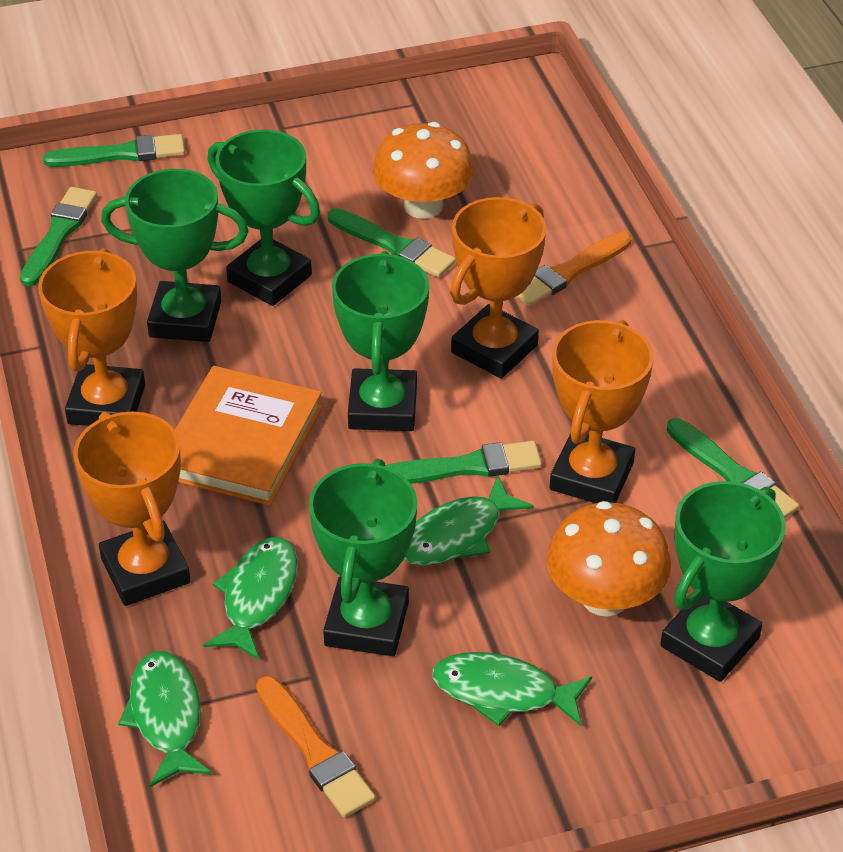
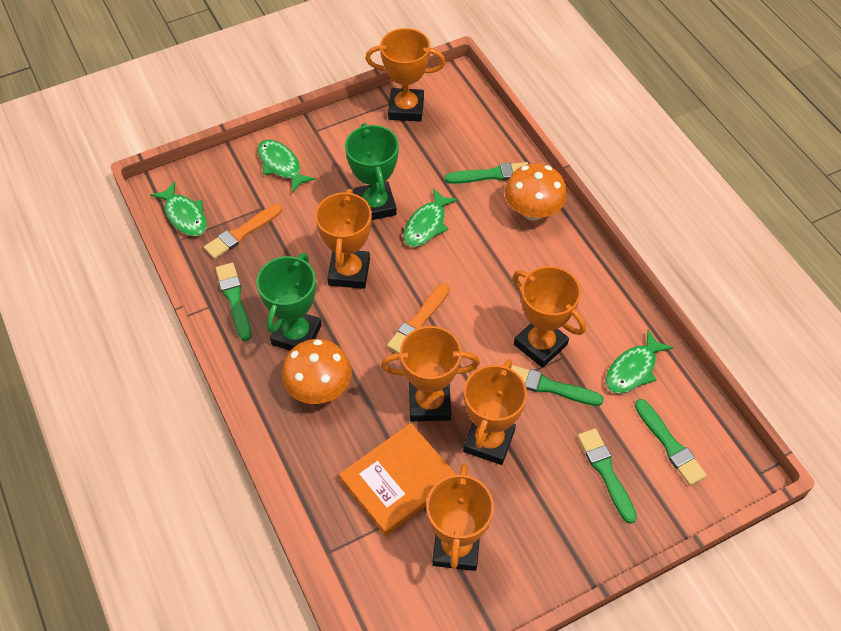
green trophy: 5 -> 2
orange trophy: 4 -> 6

